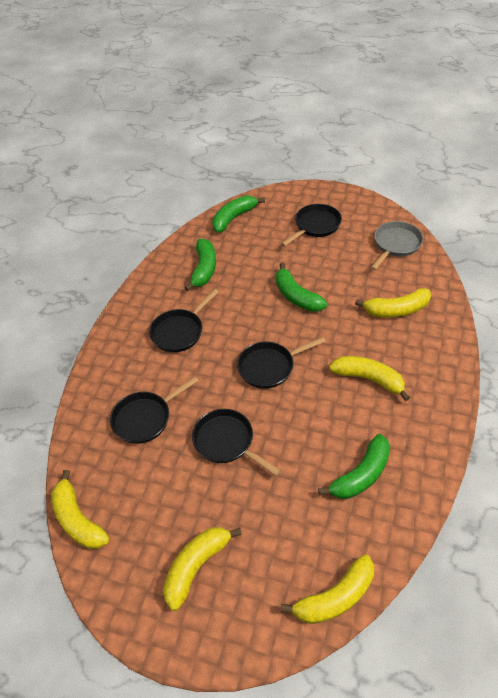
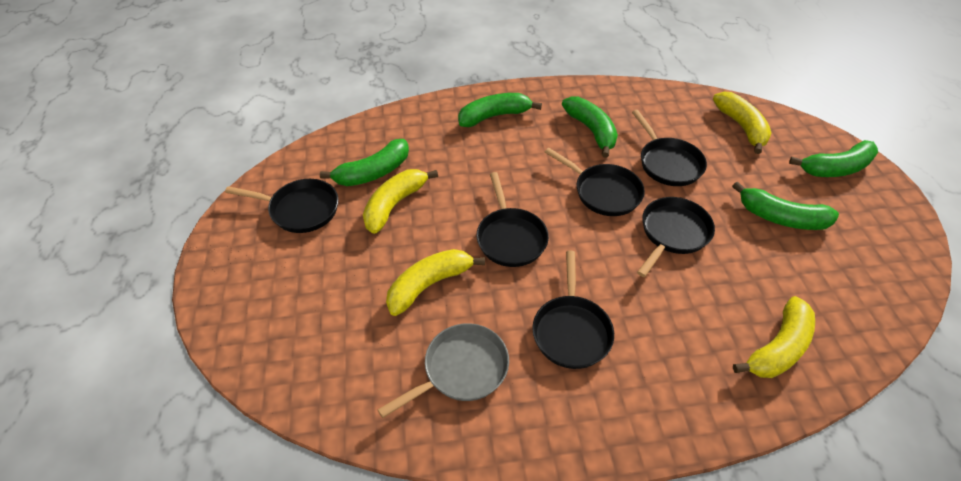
black pan: 5 -> 6
green banana: 4 -> 5
yellow banana: 5 -> 4

